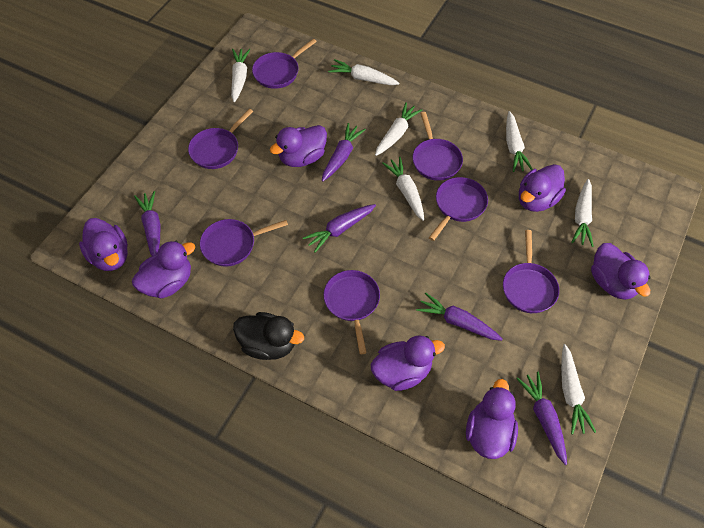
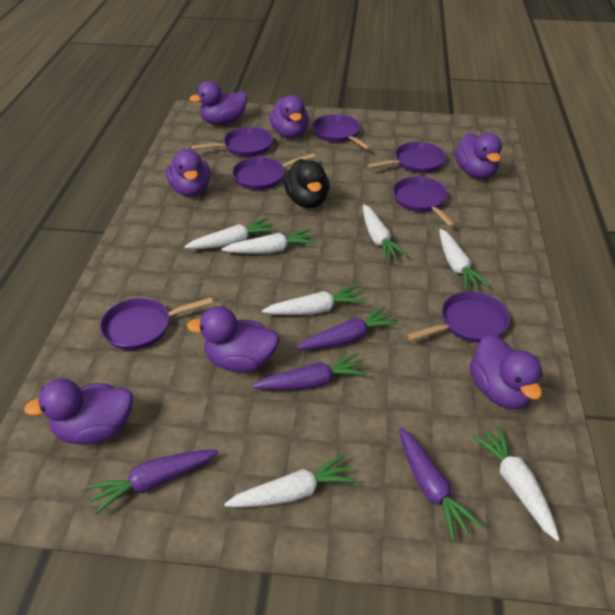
purple carrot: 5 -> 4

